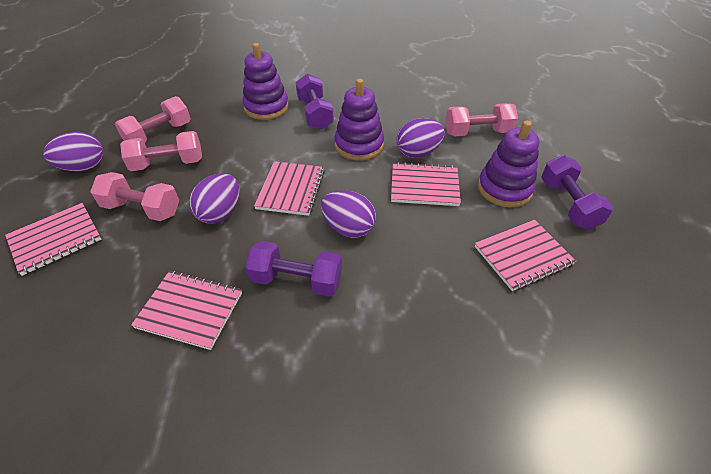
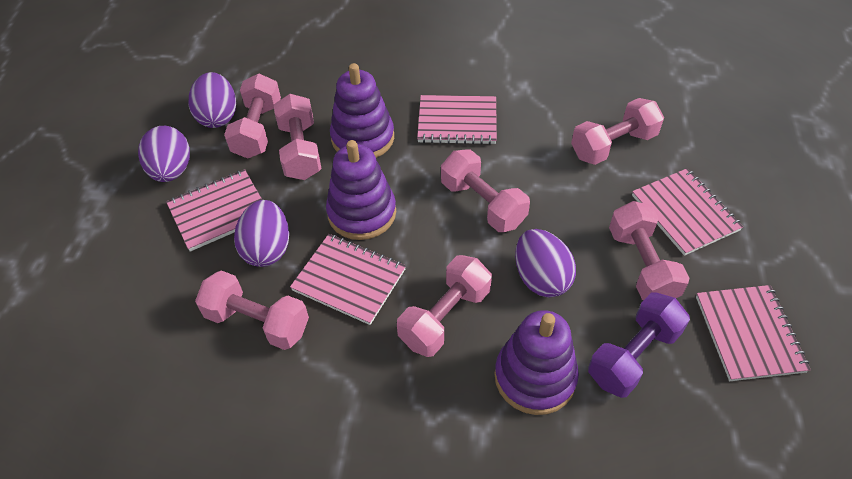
pink dumbbell: 4 -> 7
purple dumbbell: 3 -> 1

